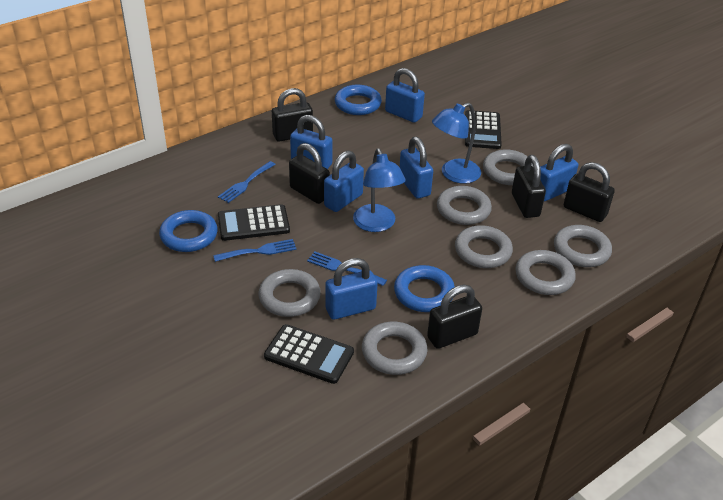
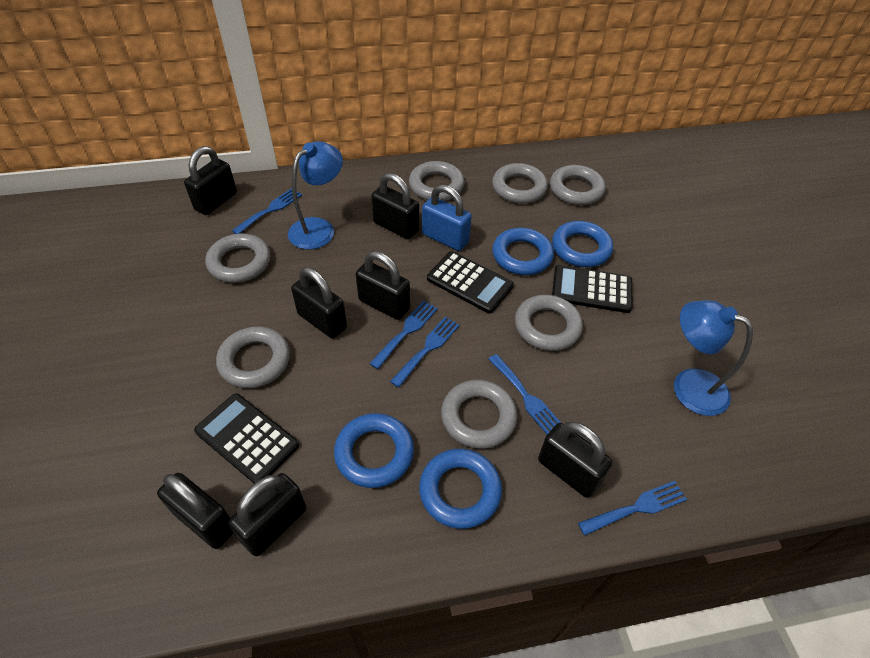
black padlock: 5 -> 7
blue fork: 3 -> 5
blue padlock: 6 -> 1
blue ring: 3 -> 4

